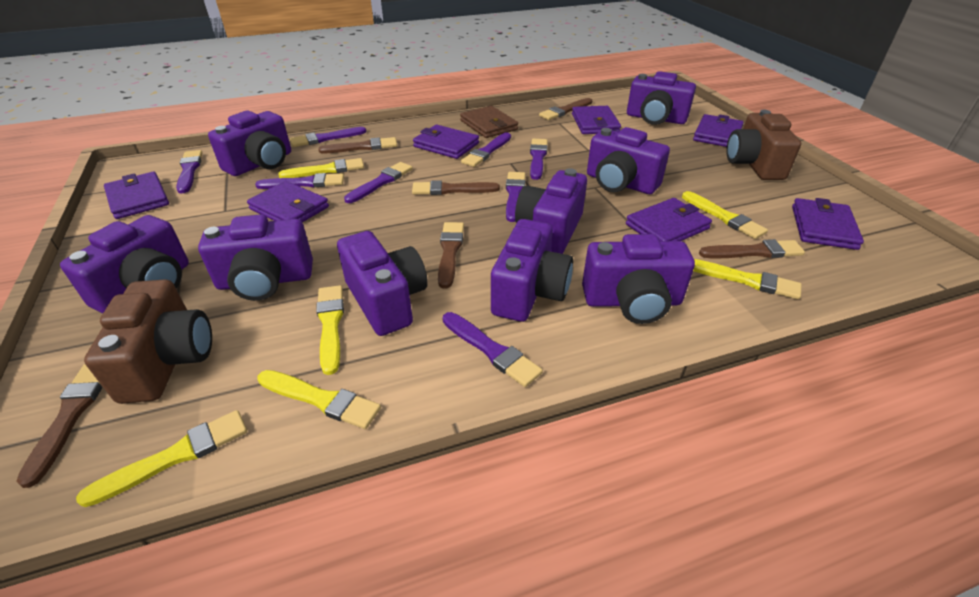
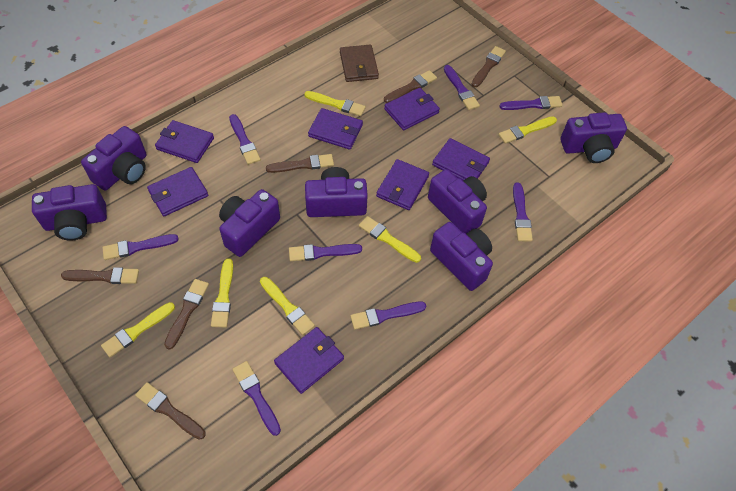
brown camera: 2 -> 0
purple camera: 9 -> 7

